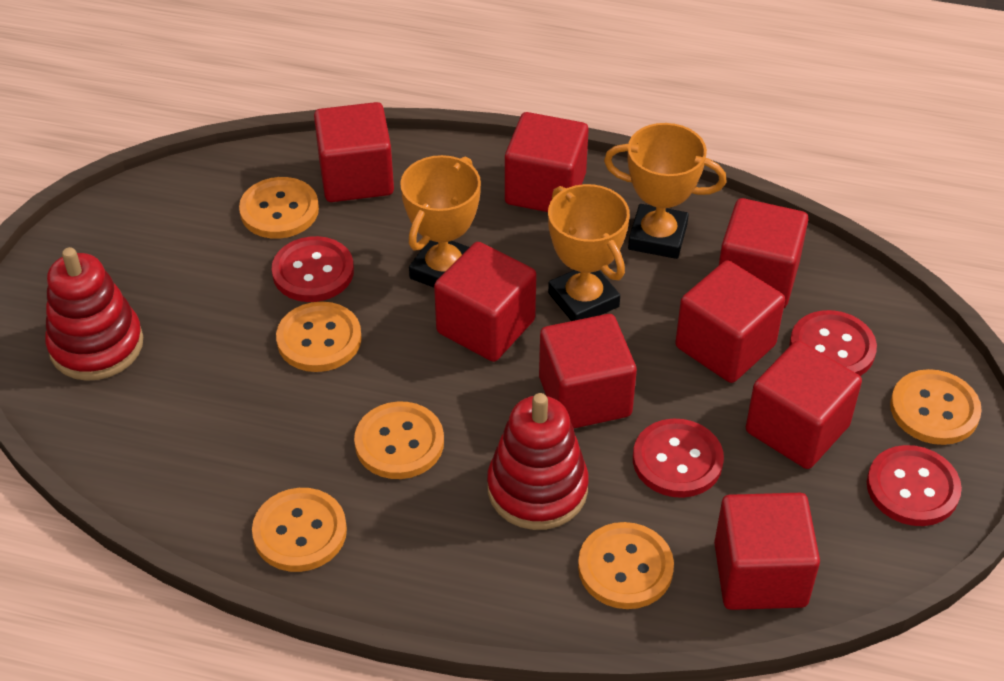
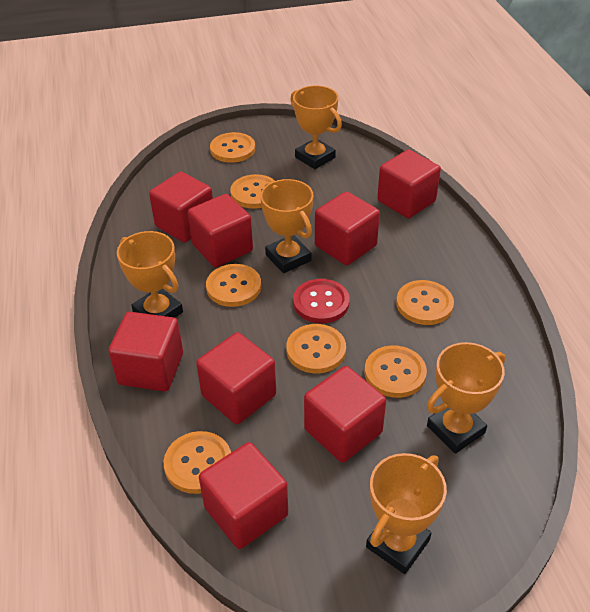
orange button: 6 -> 7
orange trophy: 3 -> 5
red button: 4 -> 1
red stacking toy: 2 -> 0

